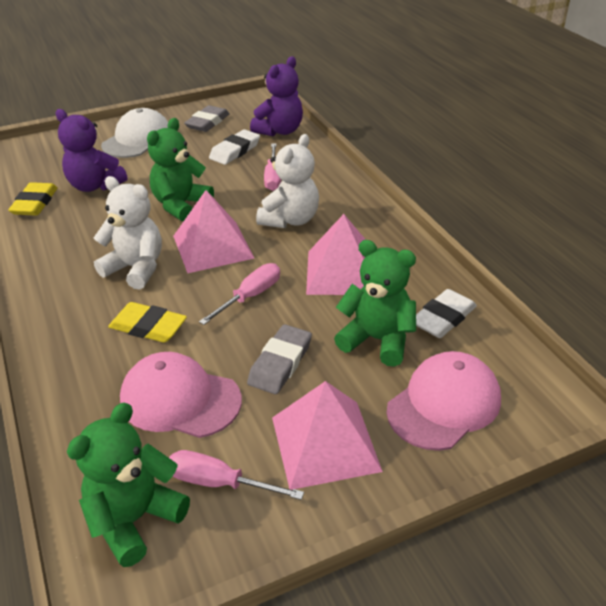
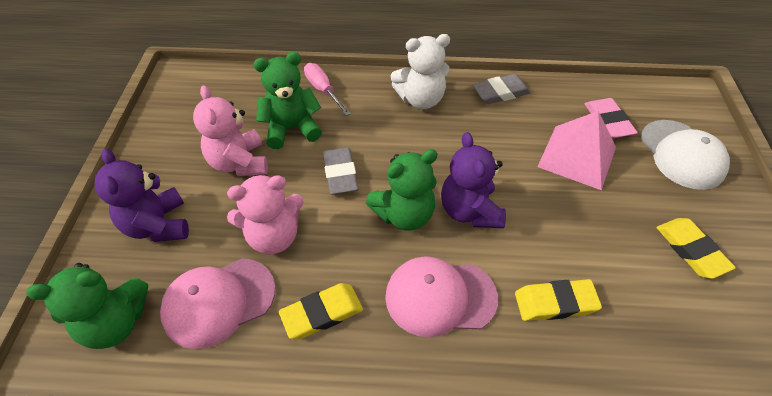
pink eraser: 0 -> 1
pink pyramid: 3 -> 1
pink screwdriver: 3 -> 1
pink teddy bear: 0 -> 2
white eraser: 2 -> 0
white teddy bear: 2 -> 1
yellow eraser: 2 -> 3

